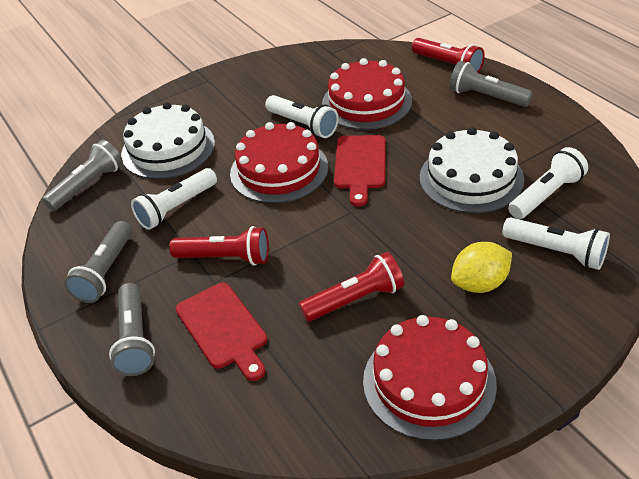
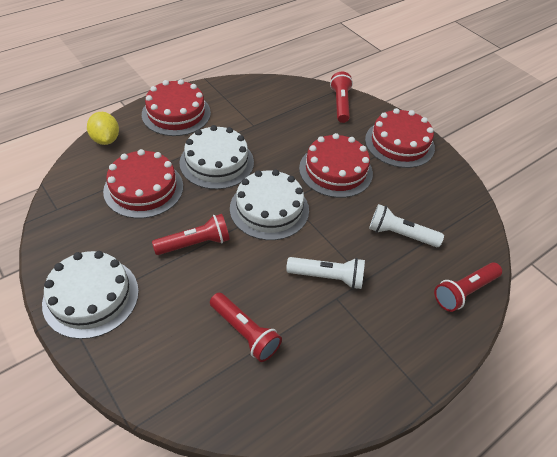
grey flashlight: 4 -> 0
red cake: 3 -> 4
red cutting board: 2 -> 0
red flashlight: 3 -> 4
white cake: 2 -> 3
white flashlight: 4 -> 2

